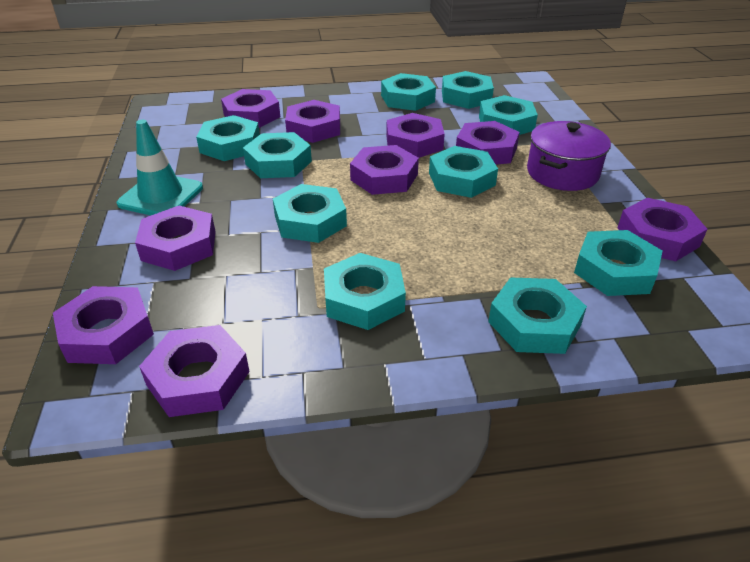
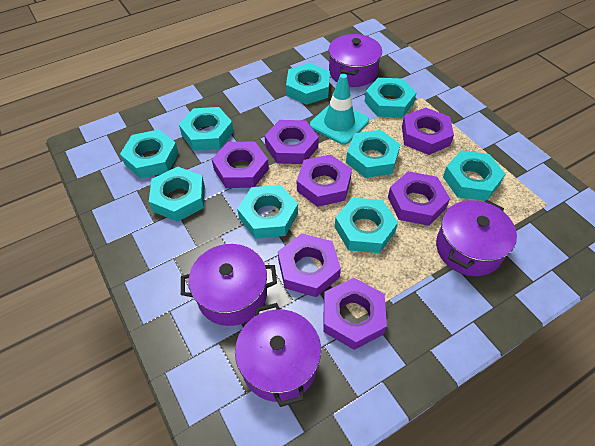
purple nut: 9 -> 7
purple pot: 1 -> 4
turquoise nut: 10 -> 9

